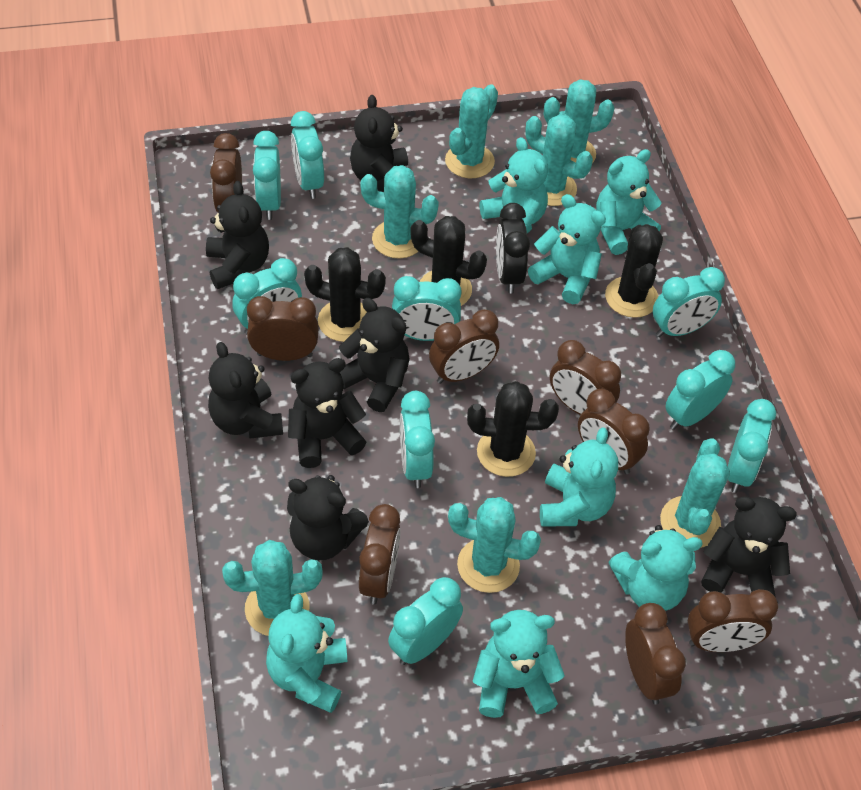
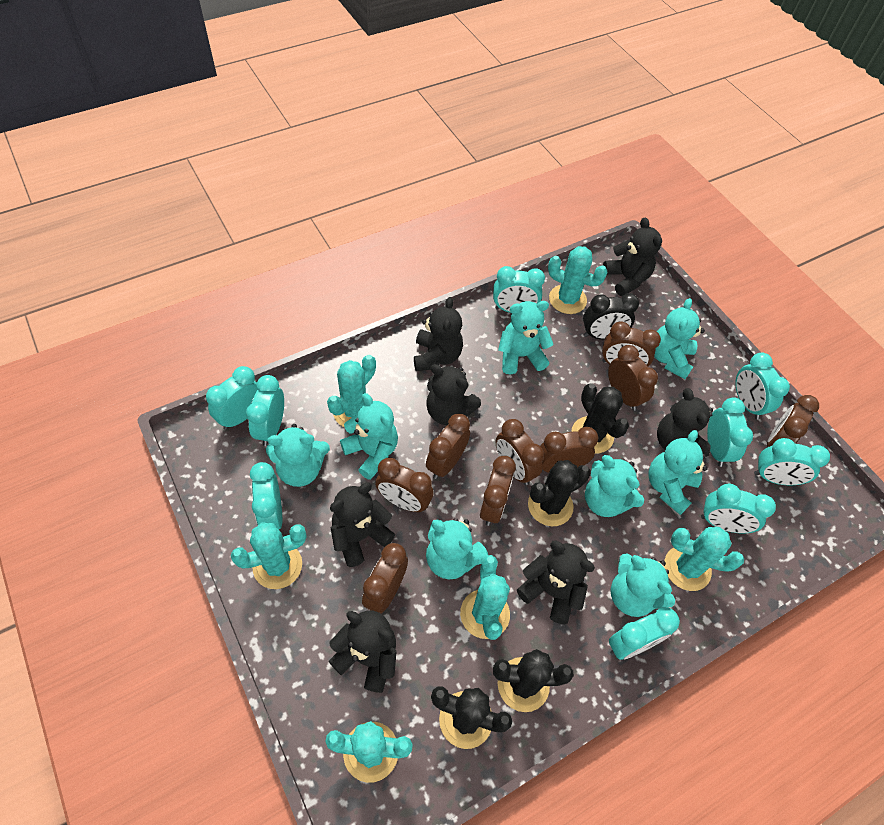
brown clock: 8 -> 9
turquoise cactus: 7 -> 6
turquoise teddy bear: 7 -> 8

